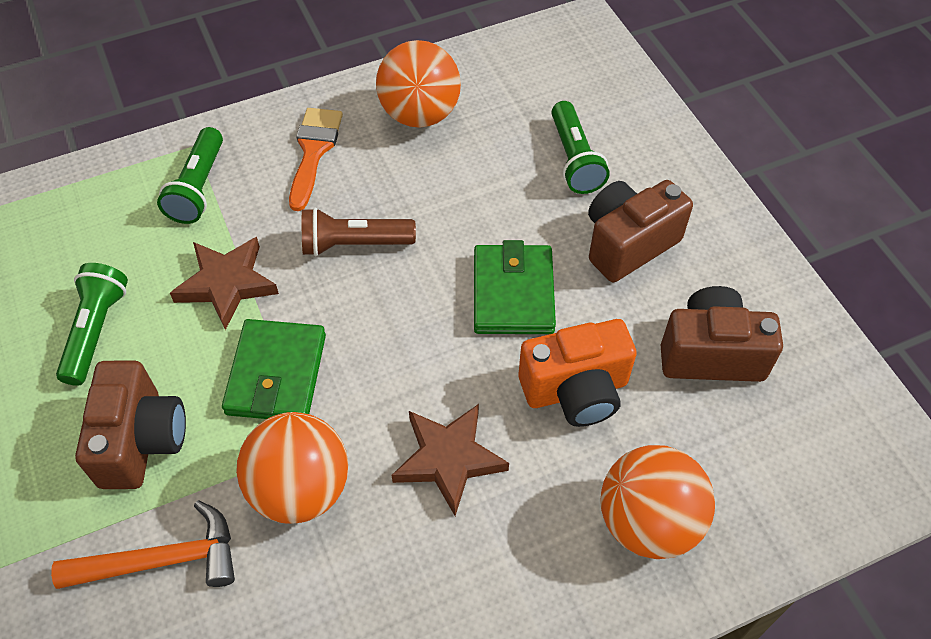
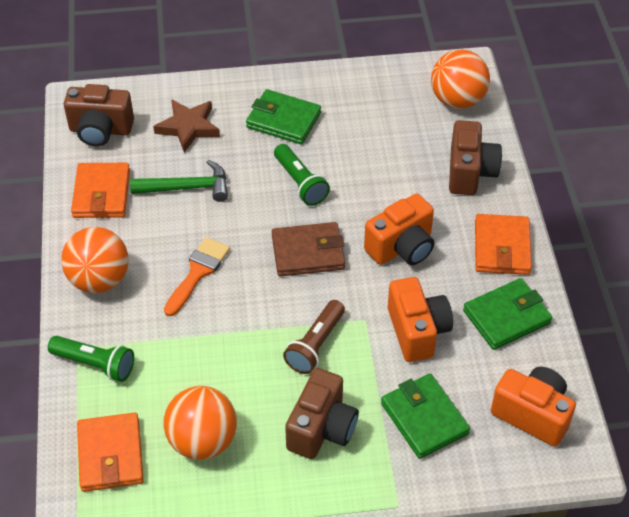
brown star: 2 -> 1
brown wallet: 0 -> 1
green flashlight: 3 -> 2
green hammer: 0 -> 1
green wallet: 2 -> 3
orange camera: 1 -> 3
orange hammer: 1 -> 0
orange wallet: 0 -> 3

